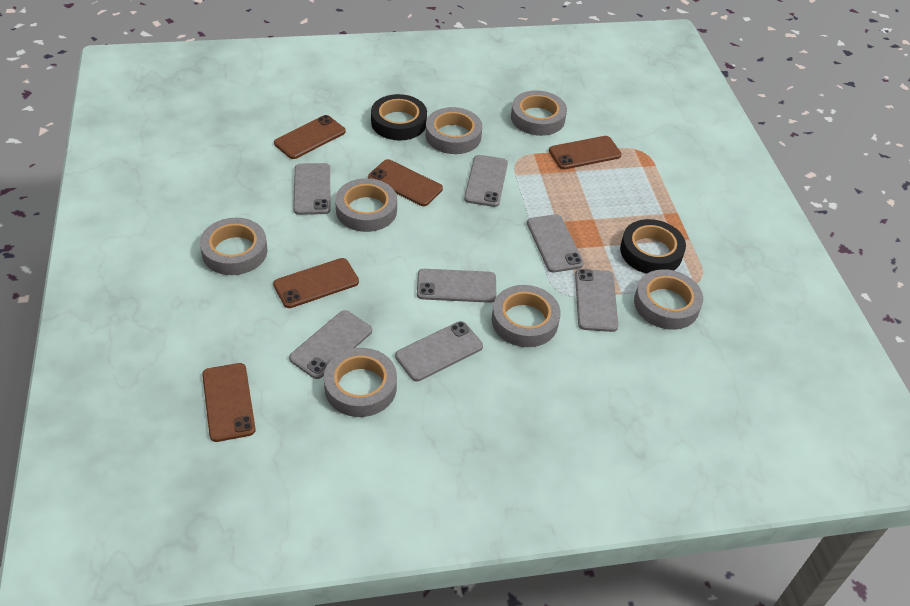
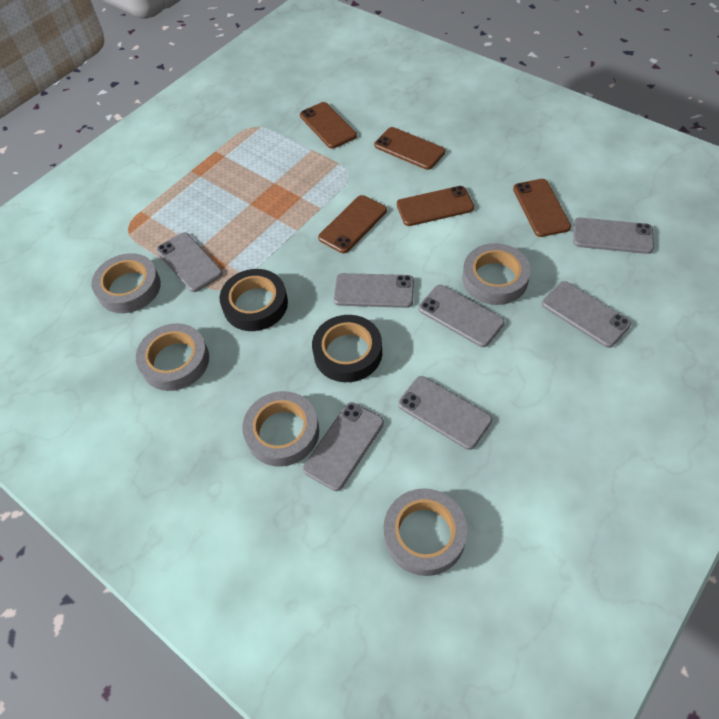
grey tape: 7 -> 5

